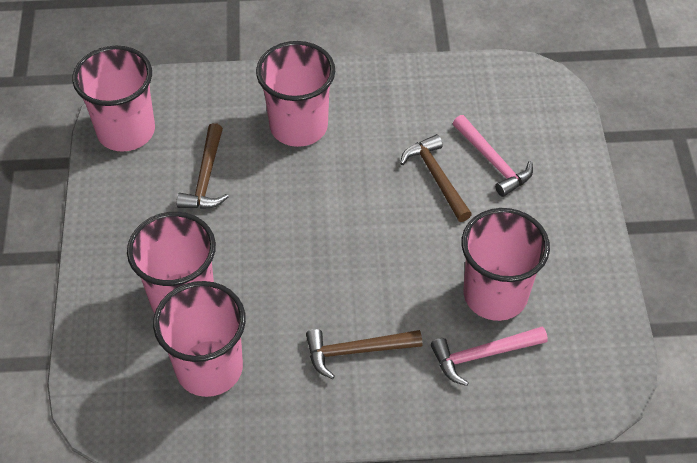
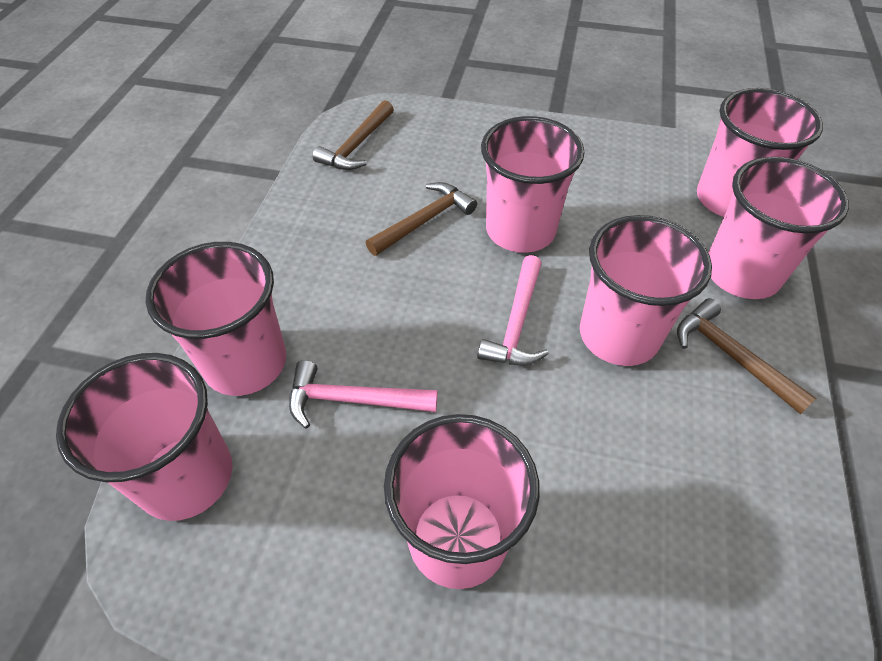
pink cup: 5 -> 7

